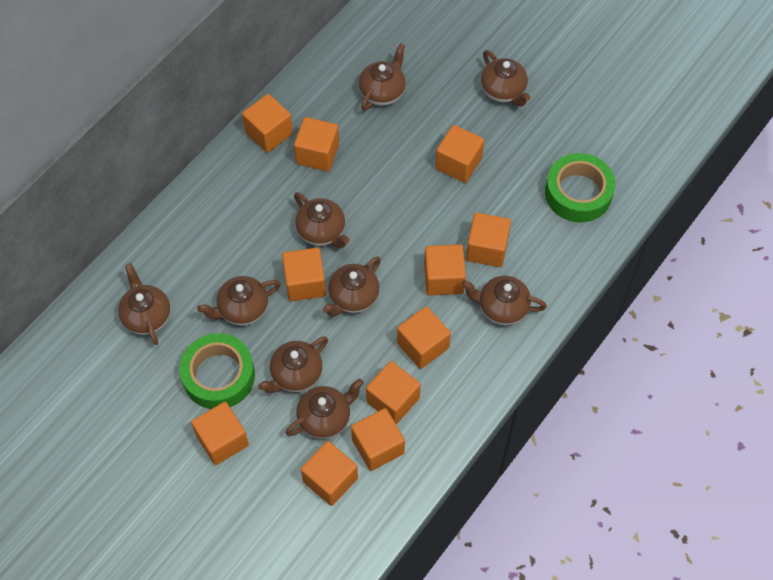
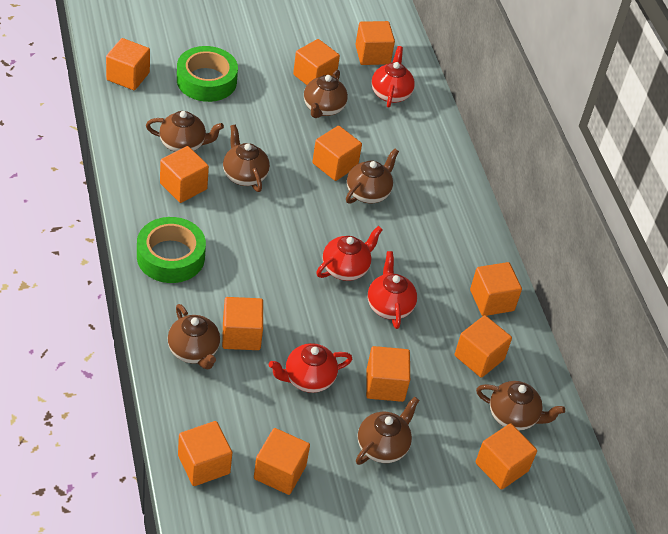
brown teapot: 9 -> 7
orange cube: 11 -> 12
red teapot: 0 -> 4

